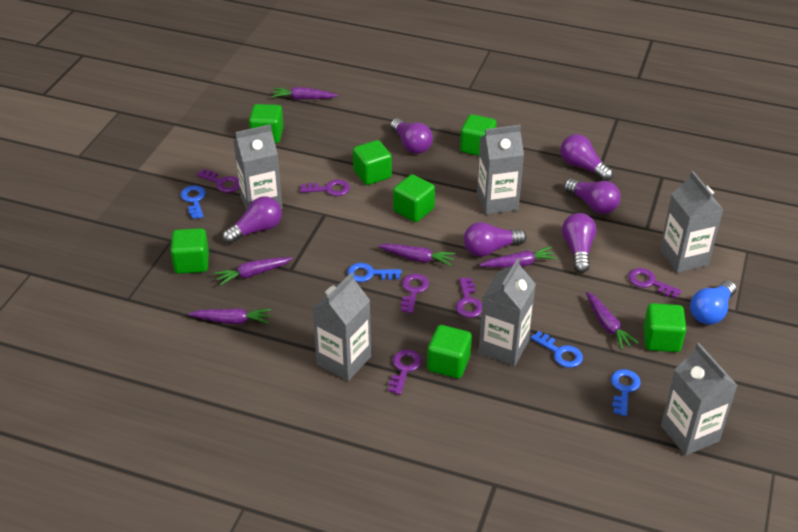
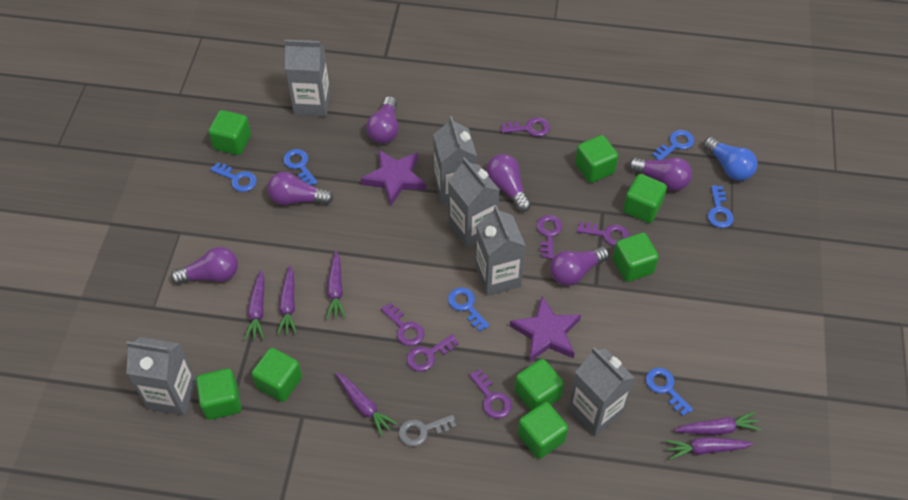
blue key: 4 -> 6
green cube: 7 -> 8
grey key: 0 -> 1
purple star: 0 -> 2

